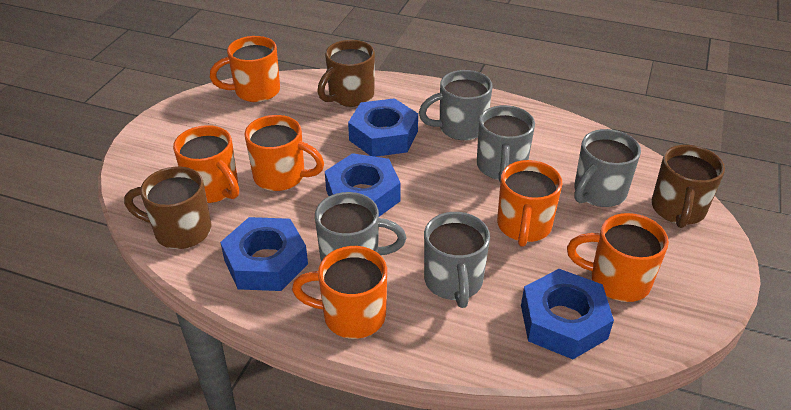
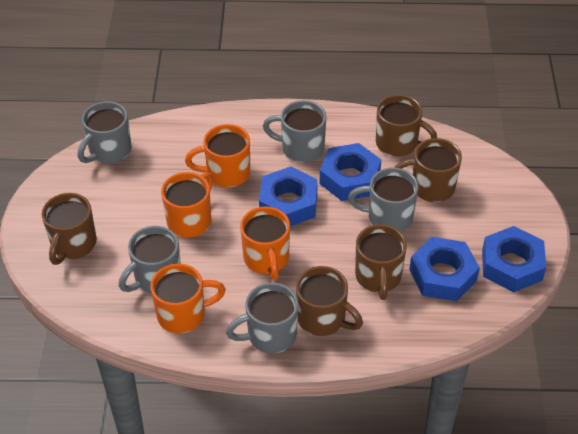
brown mug: 3 -> 5
orange mug: 6 -> 4

